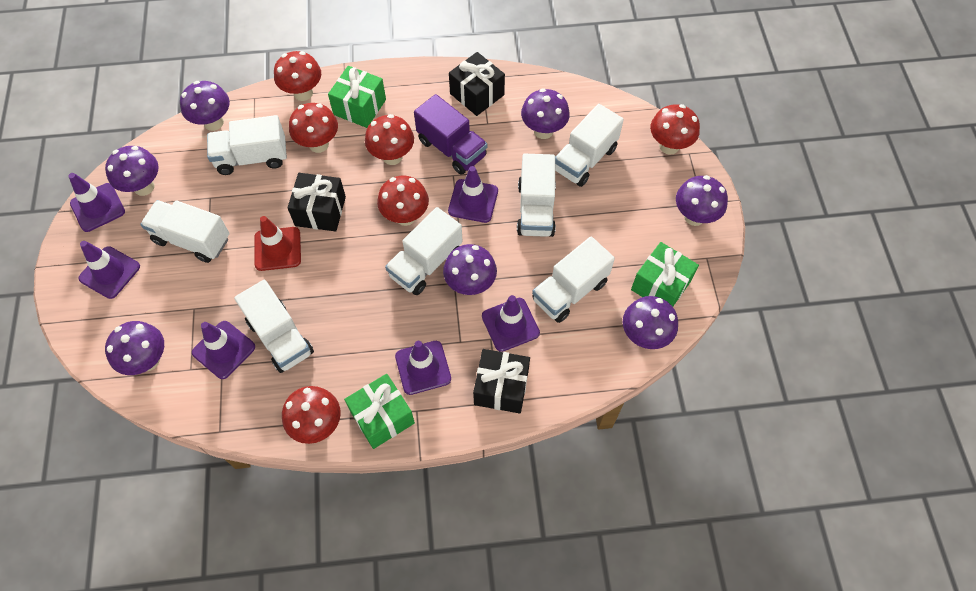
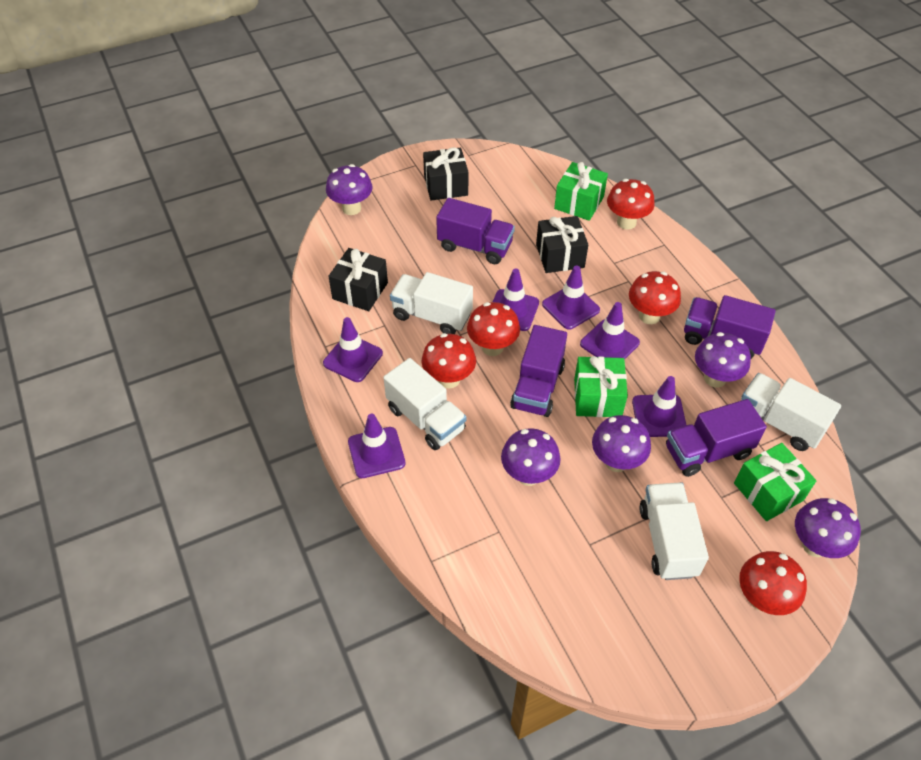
purple mushroom: 7 -> 5
purple truck: 1 -> 4
red mushroom: 6 -> 5
red traffic cone: 1 -> 0
white truck: 7 -> 4

